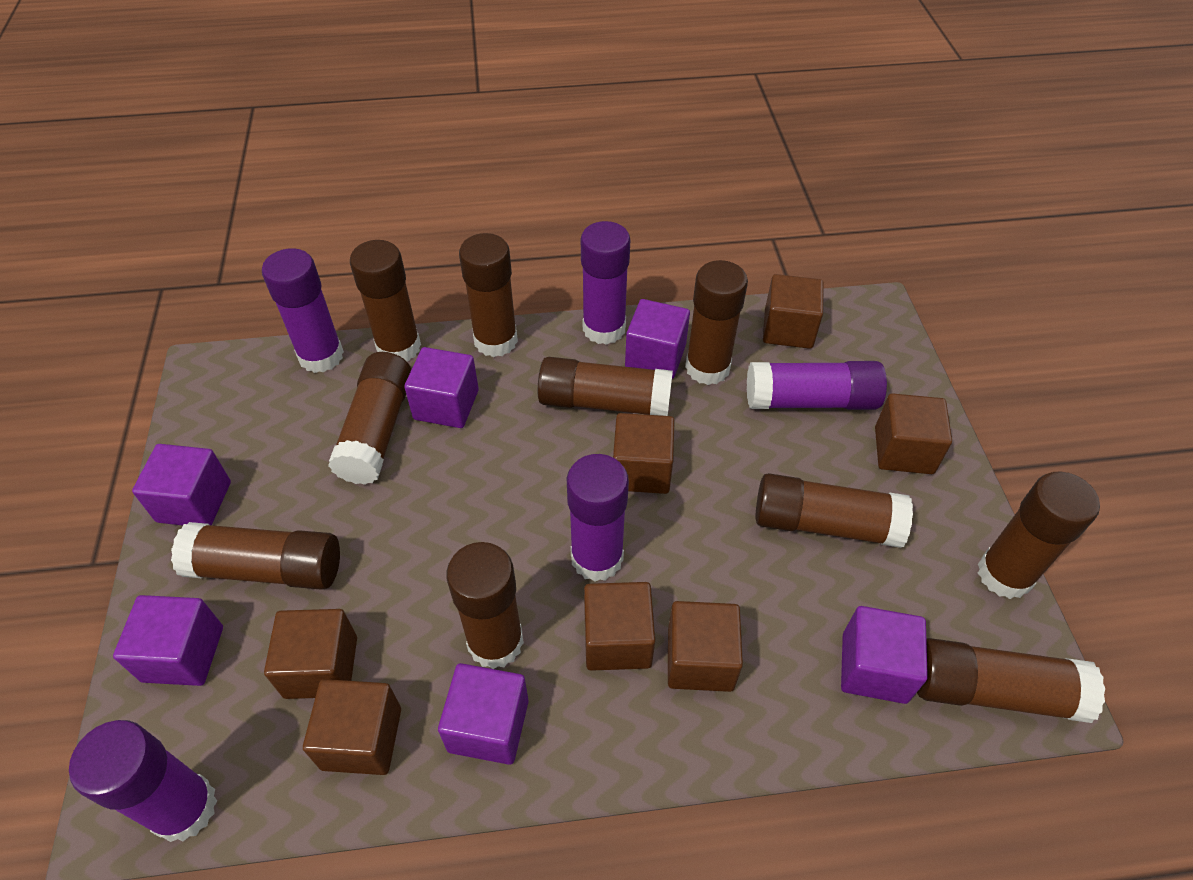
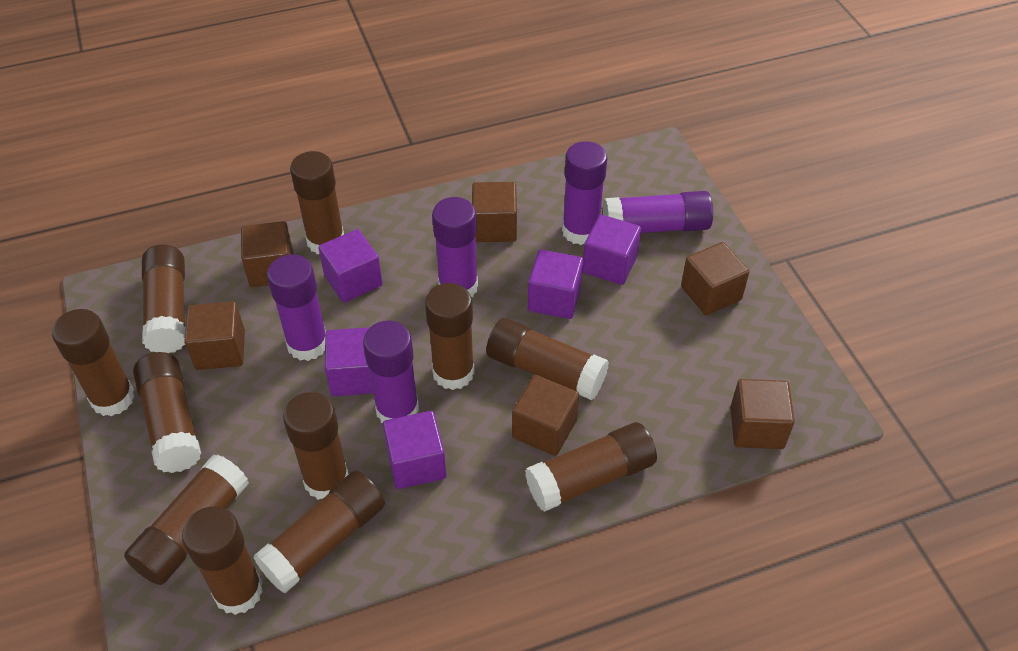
brown cube: 7 -> 6
brown glue stick: 10 -> 11
purple cube: 6 -> 5

